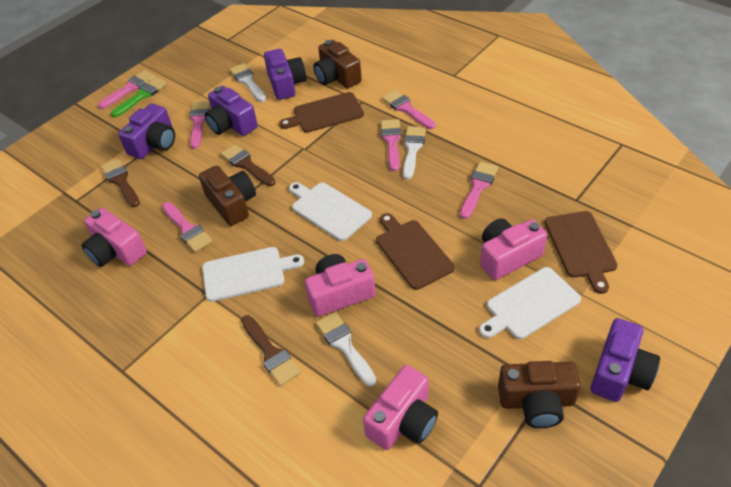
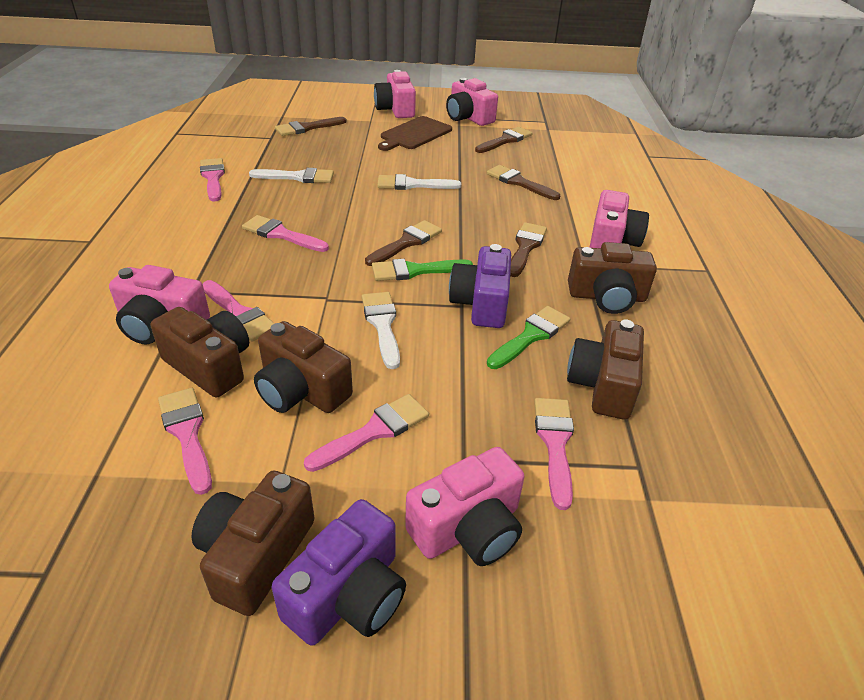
brown brush: 3 -> 5
brown camera: 3 -> 5
brown cutting board: 3 -> 1
green brush: 1 -> 2
pink camera: 4 -> 5
purple camera: 4 -> 2
white cutting board: 3 -> 0

